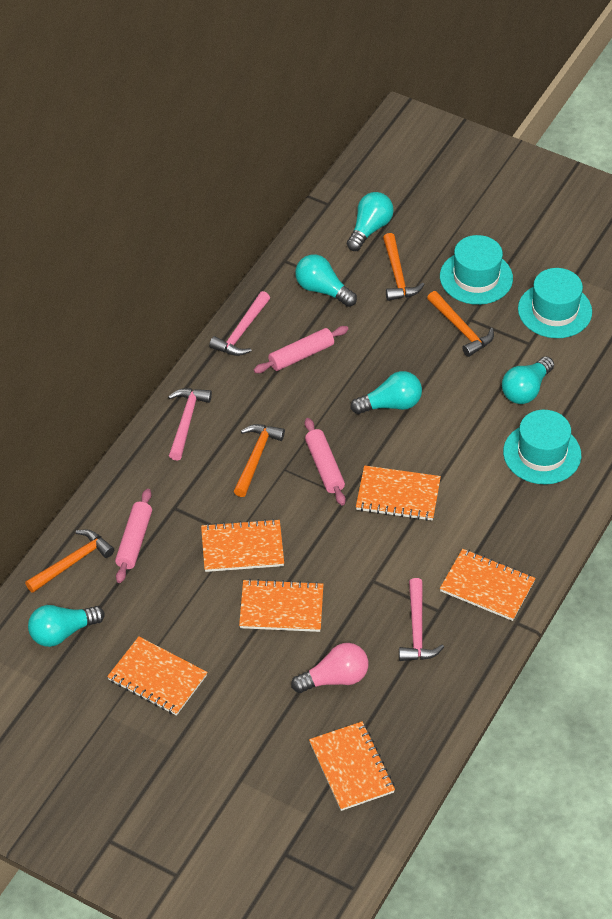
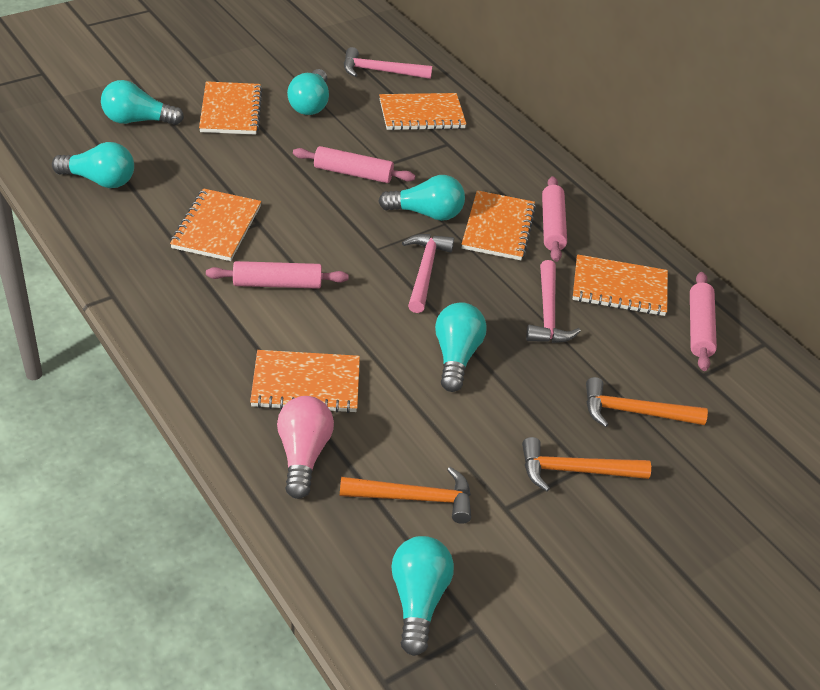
orange hammer: 4 -> 3
pink rolling pin: 3 -> 4
turquoise hat: 3 -> 0
turquoise light bulb: 5 -> 6

